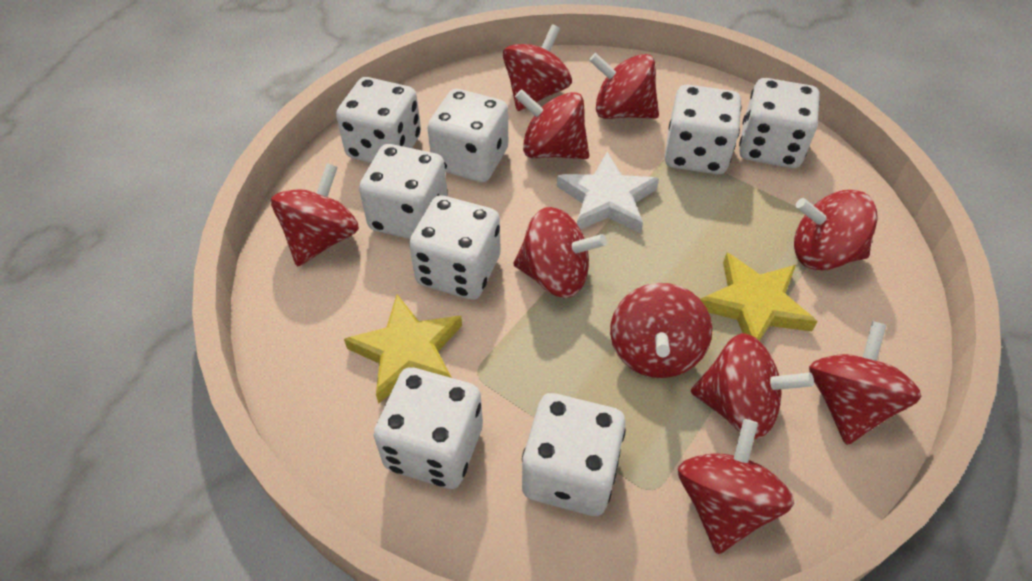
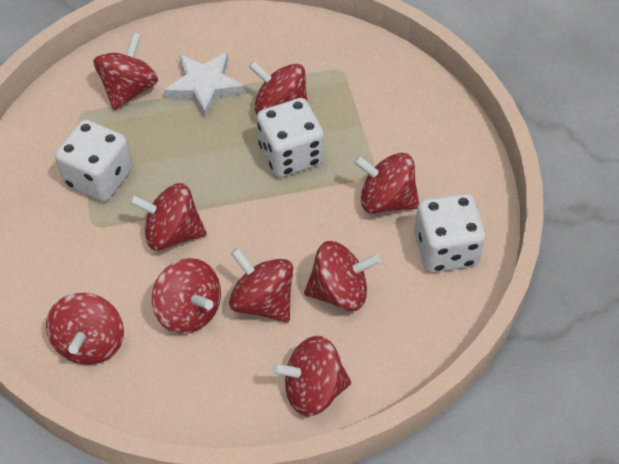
red spinning top: 10 -> 9
white dice: 8 -> 3
yellow star: 2 -> 0

